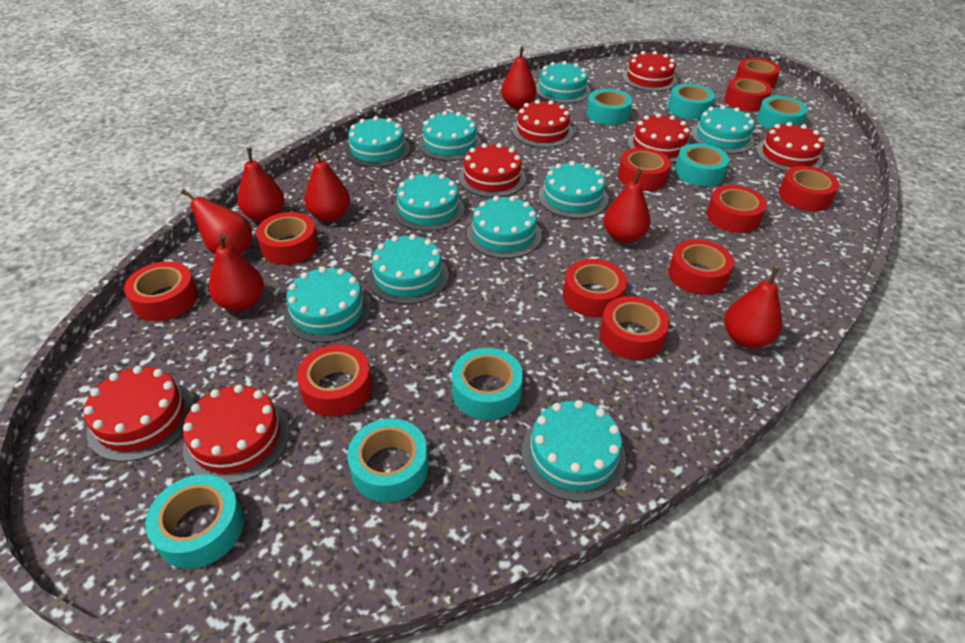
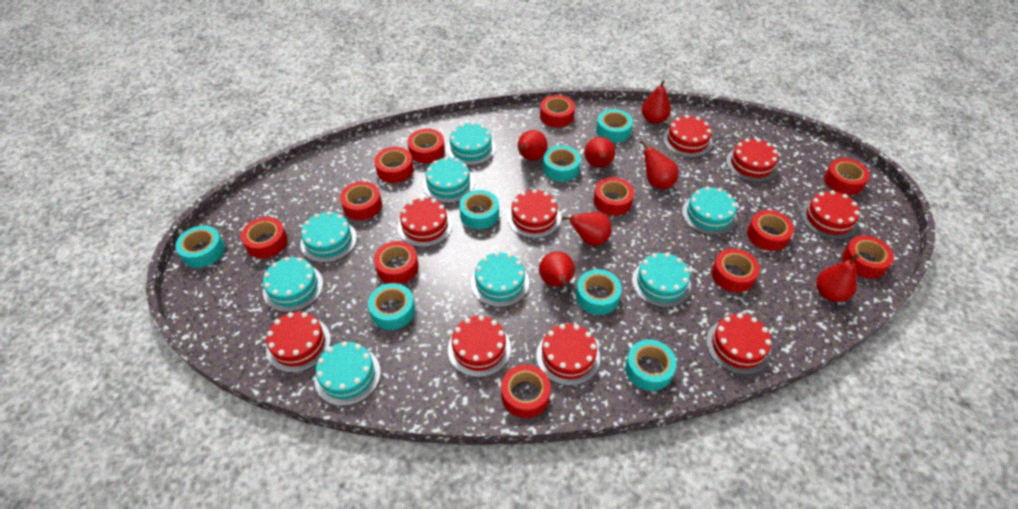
red cake: 7 -> 9
red tape: 11 -> 12
turquoise cake: 10 -> 8

